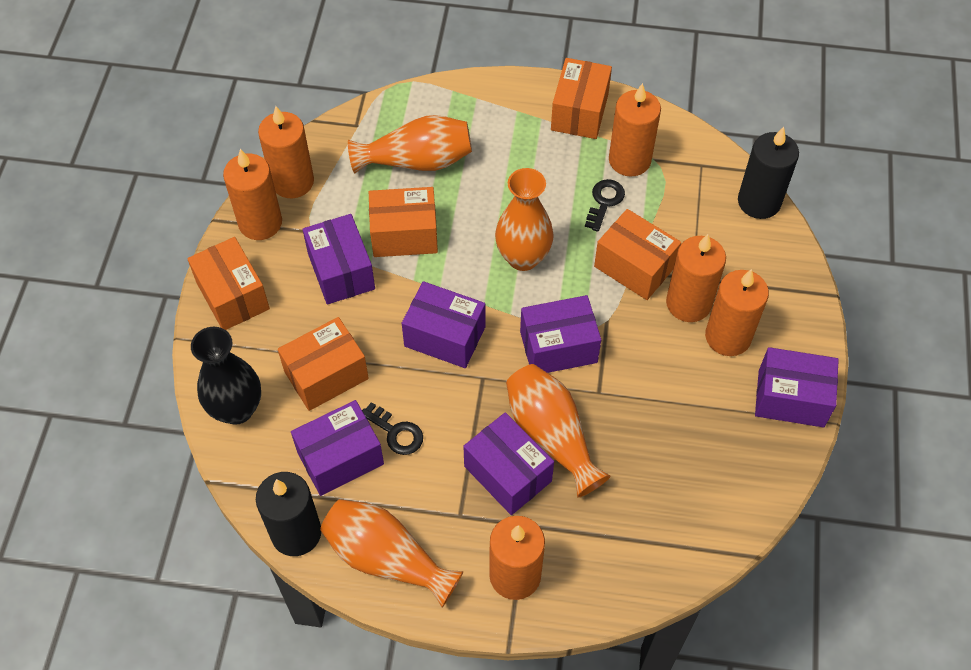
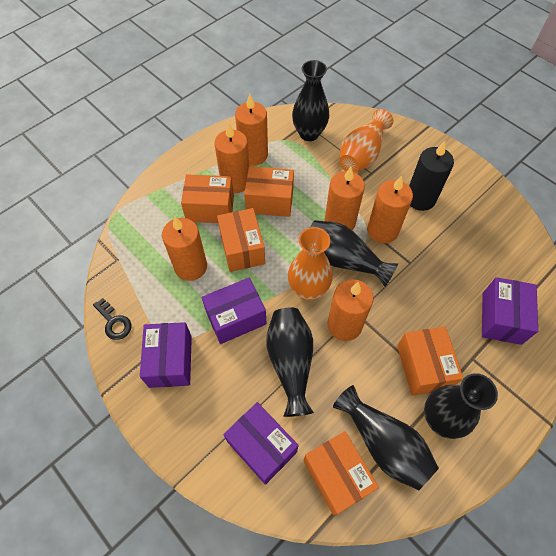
black candle: 2 -> 1
black key: 2 -> 1
black vase: 1 -> 5
orange vase: 4 -> 2
purple box: 6 -> 4

